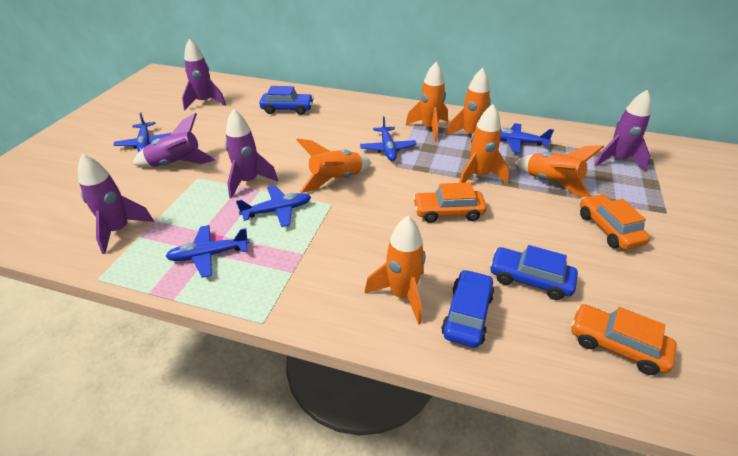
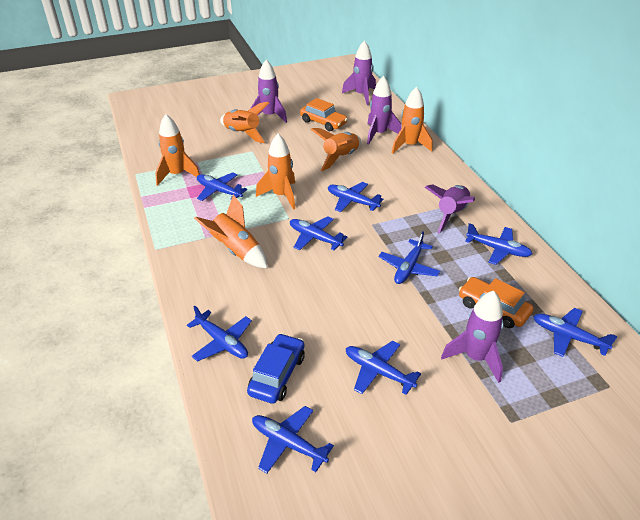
blue car: 3 -> 1
blue plane: 5 -> 9
orange car: 3 -> 2

